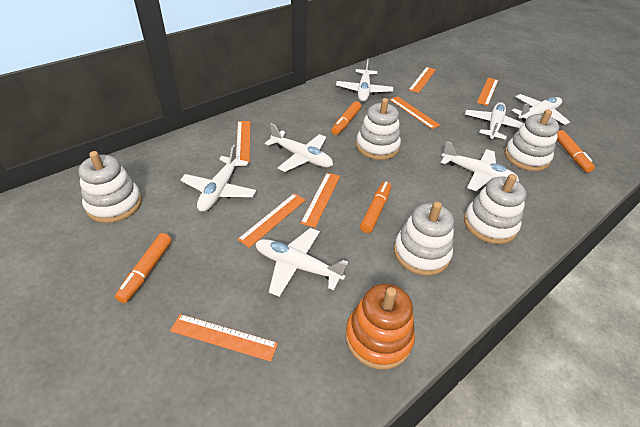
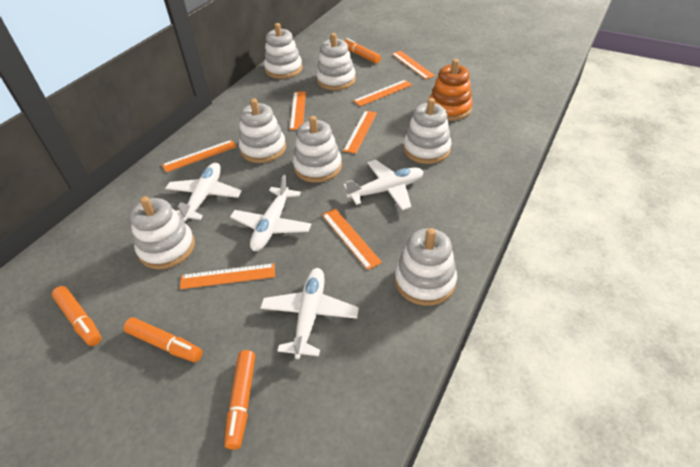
white plane: 7 -> 4
white stacking toy: 5 -> 7

